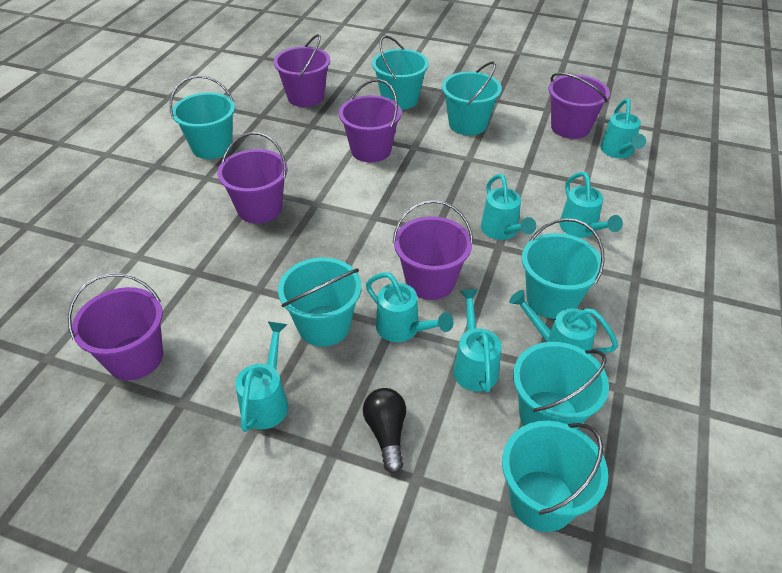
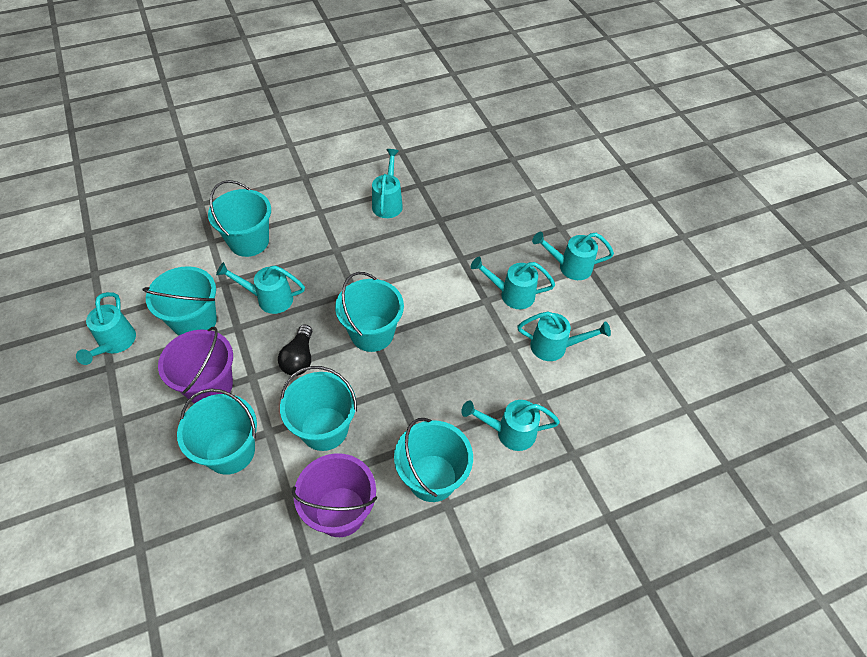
purple bucket: 6 -> 2
turquoise bucket: 7 -> 6

